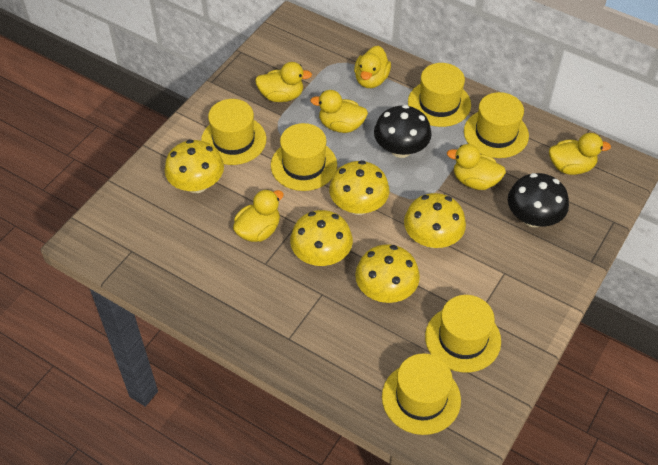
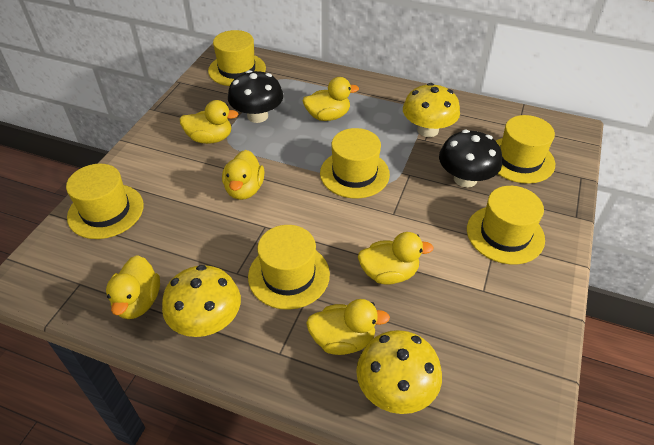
yellow mushroom: 5 -> 3

